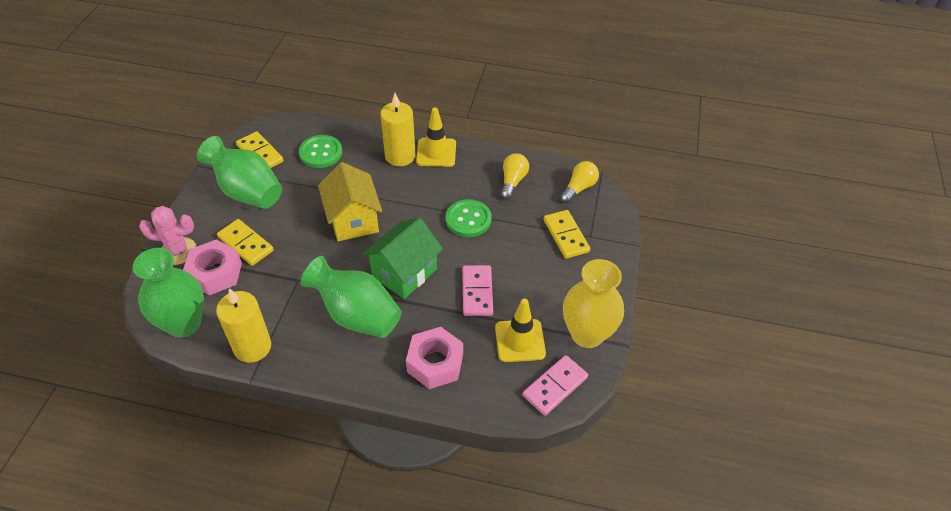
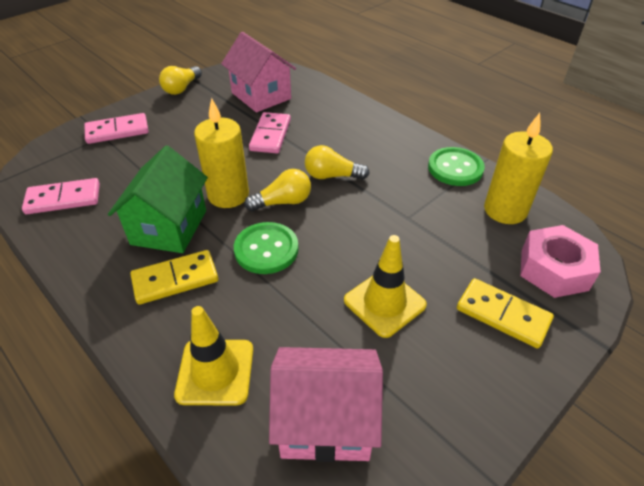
green vase: 3 -> 0
pink cactus: 1 -> 0
pink domino: 2 -> 3
pink house: 0 -> 2
pink nut: 2 -> 1
yellow domino: 3 -> 2
yellow house: 1 -> 0
yellow light bulb: 2 -> 3
yellow vase: 1 -> 0

